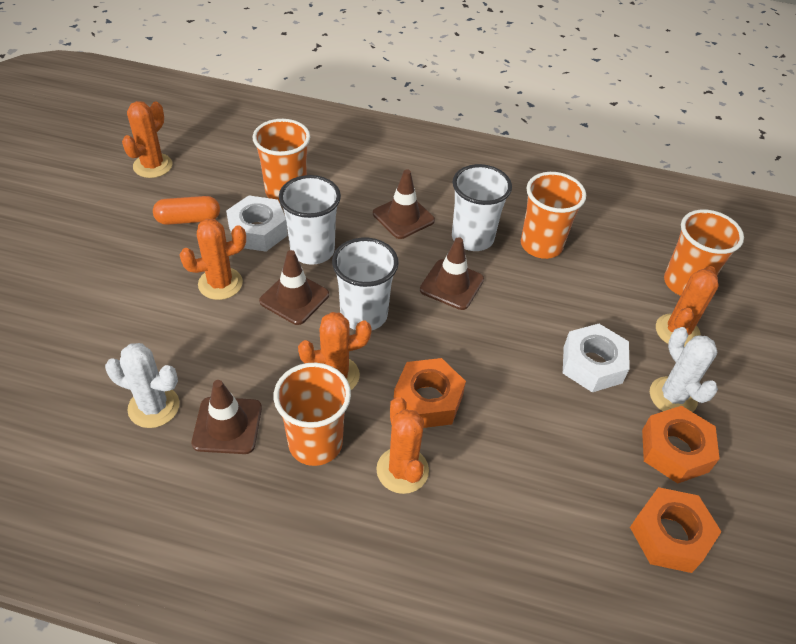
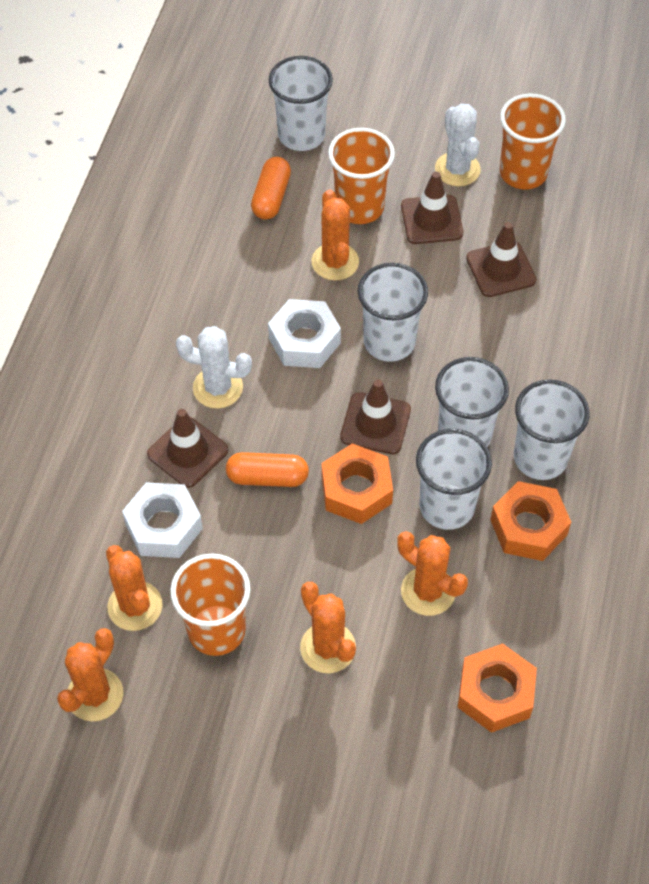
orange capsule: 1 -> 2
orange cup: 4 -> 3
white cup: 3 -> 5

